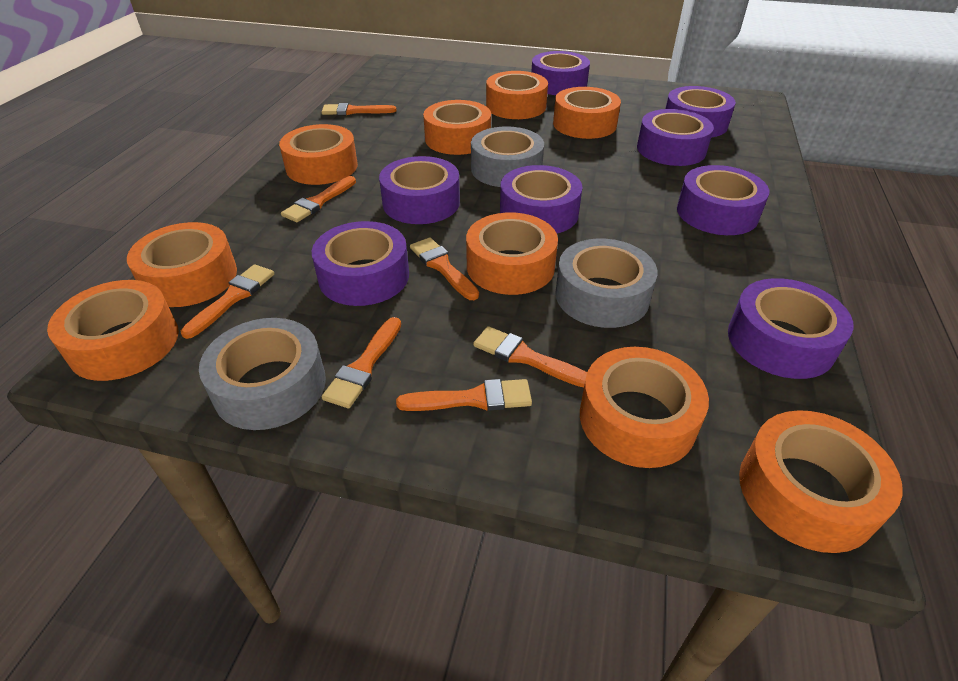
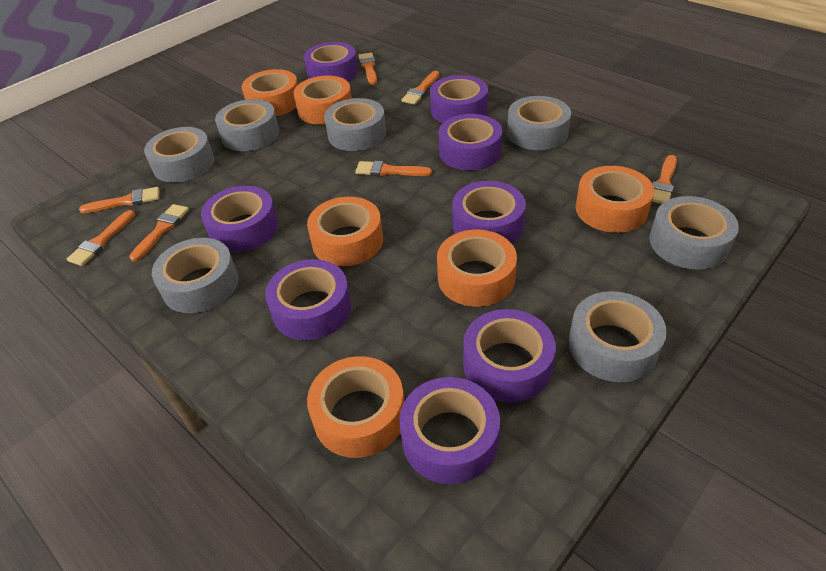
grey tape: 3 -> 7
orange tape: 9 -> 6

